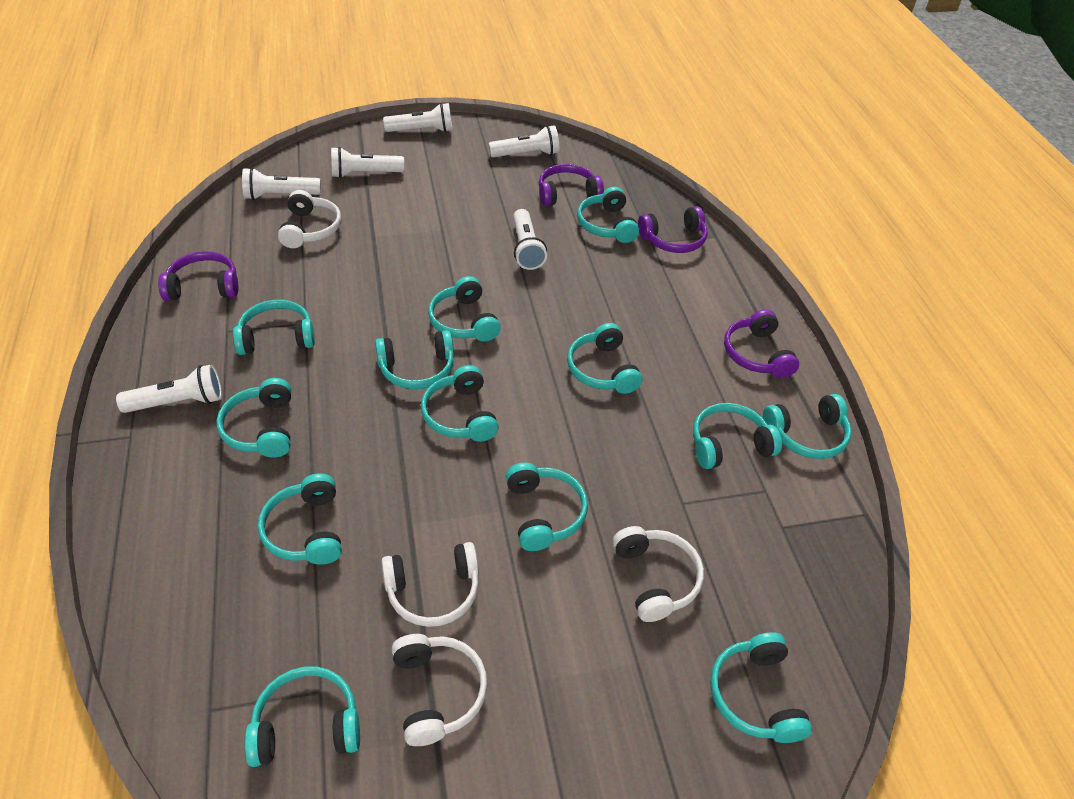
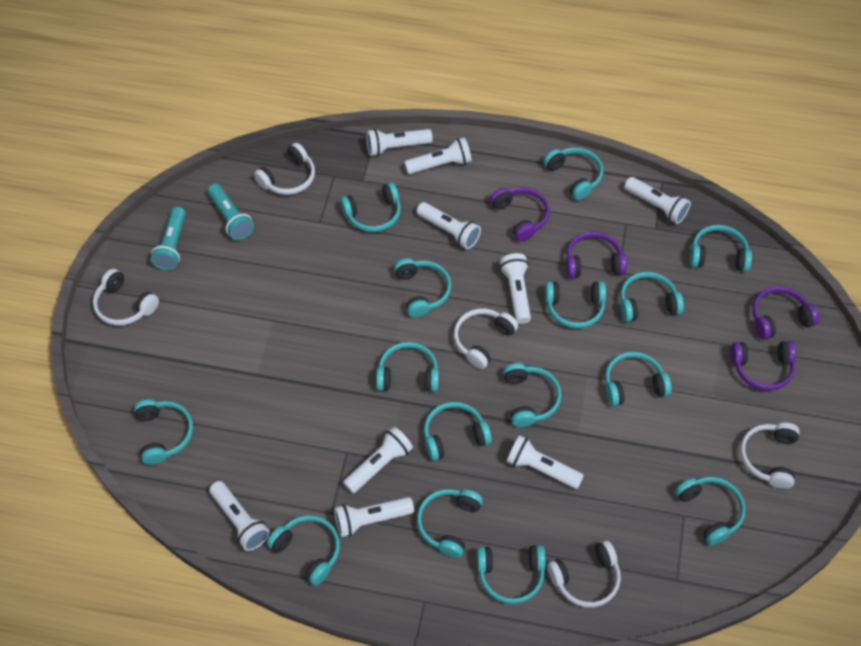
turquoise flashlight: 0 -> 2
turquoise headphones: 13 -> 15
white flashlight: 6 -> 9
white headphones: 4 -> 5

